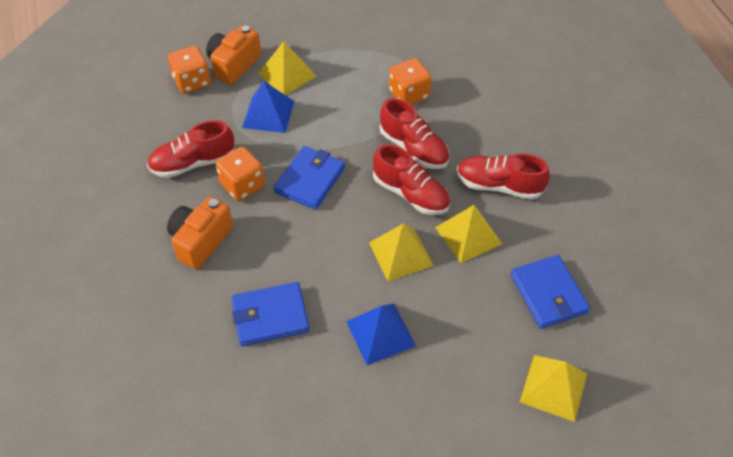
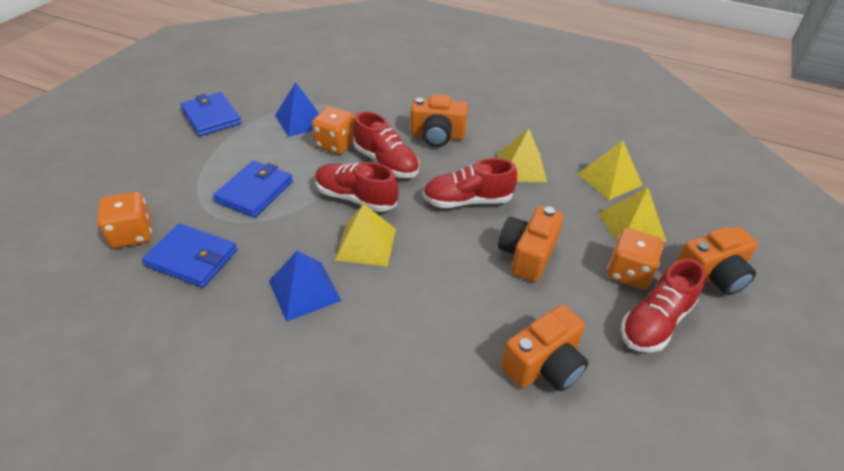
orange camera: 2 -> 4

